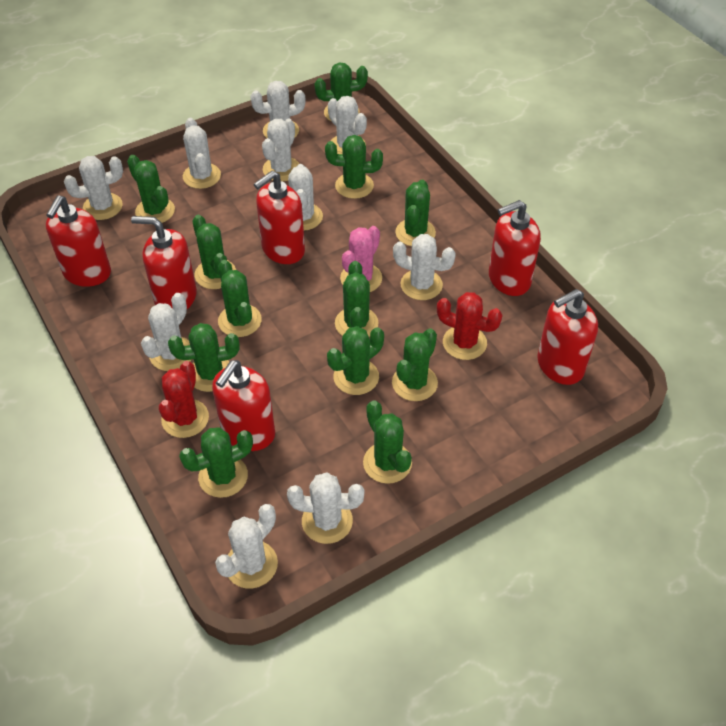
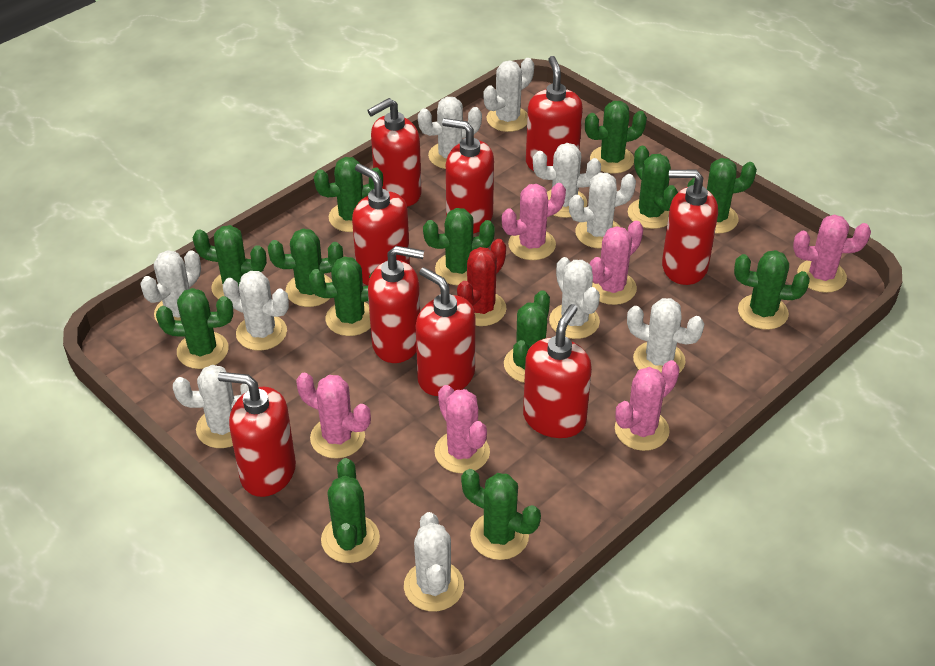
green cactus: 12 -> 13
pink cactus: 1 -> 6
red cactus: 2 -> 1
red soap dispenser: 6 -> 9

